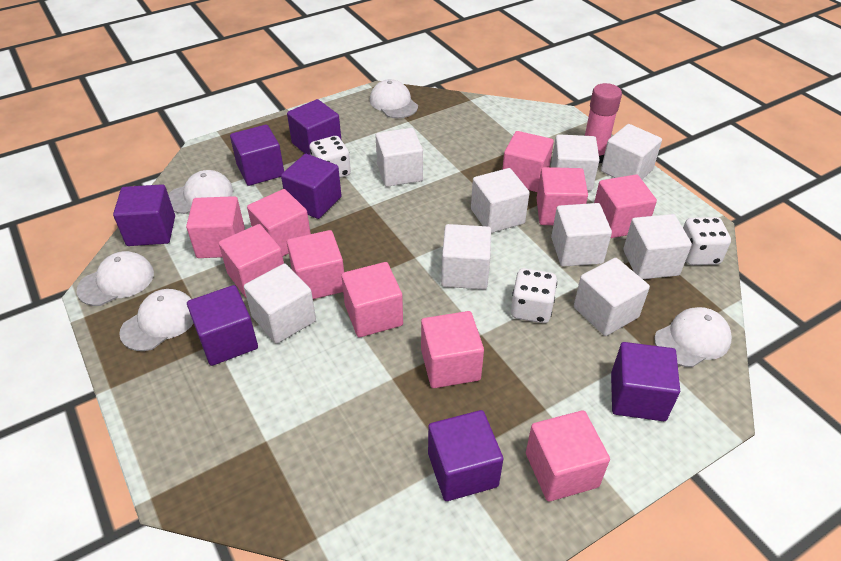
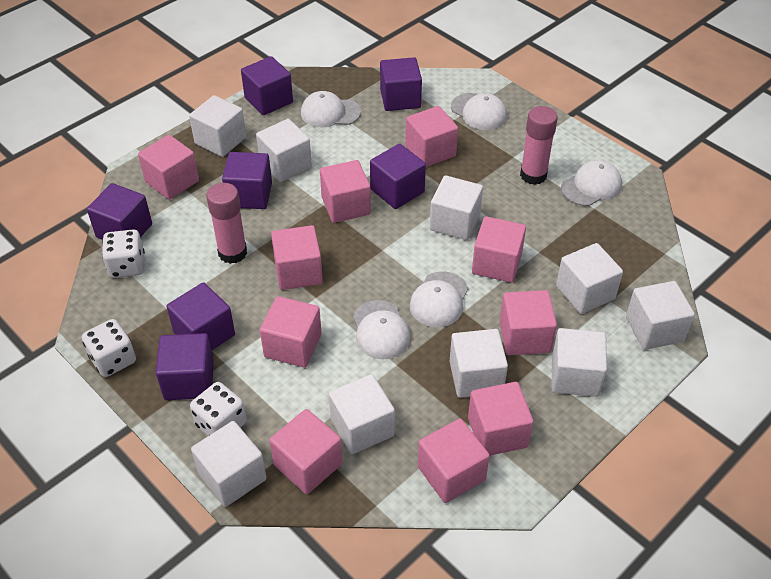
pink glue stick: 1 -> 2

